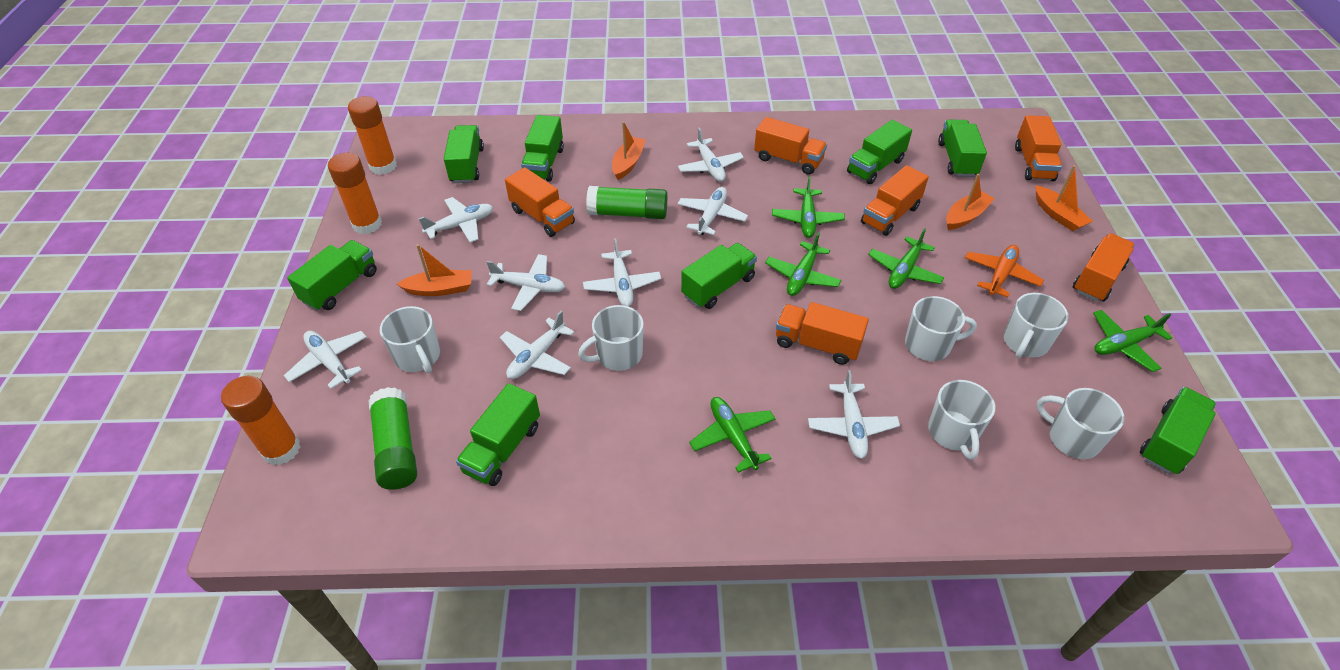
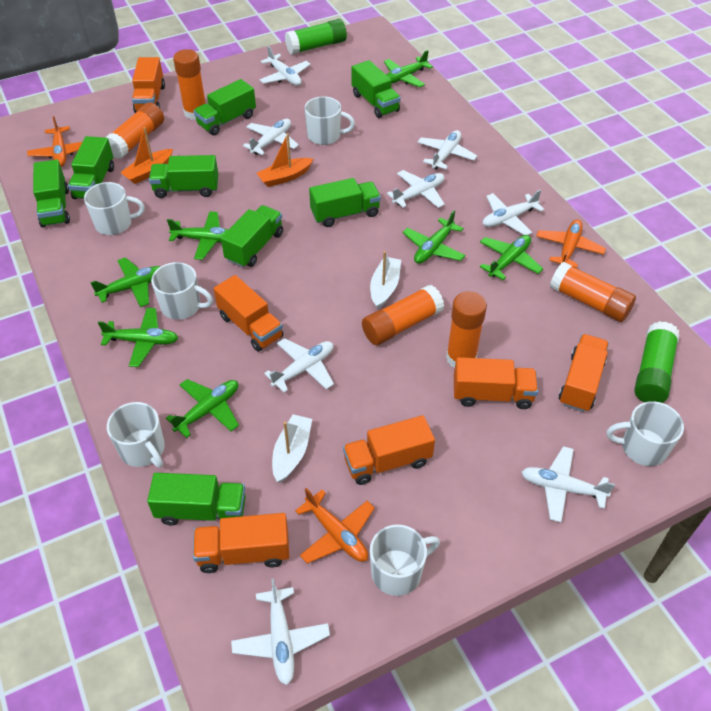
green plane: 5 -> 7
orange boat: 4 -> 2
orange glue stick: 3 -> 5
orange plane: 1 -> 3
white boat: 0 -> 2

